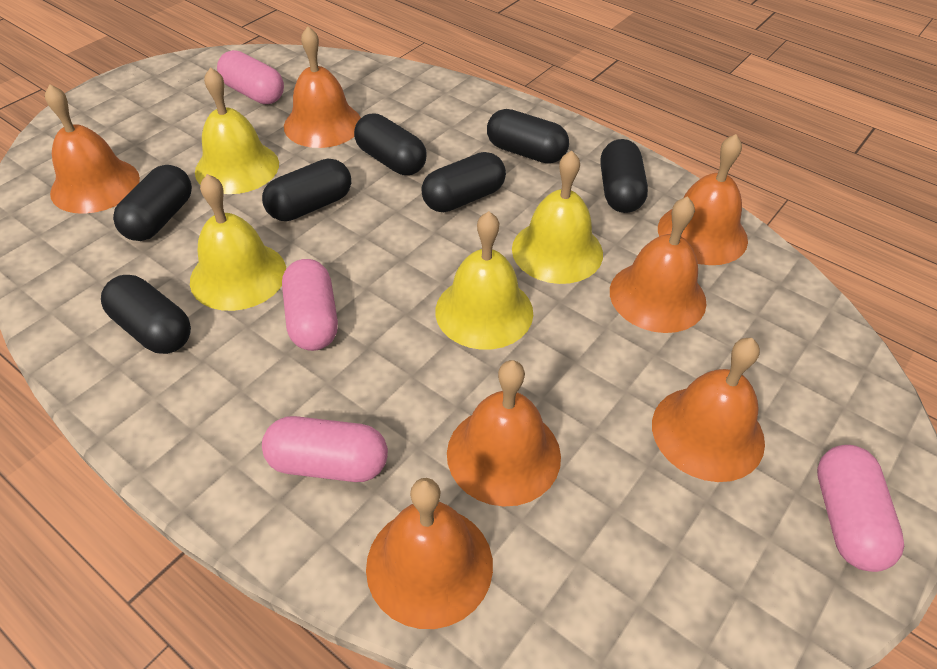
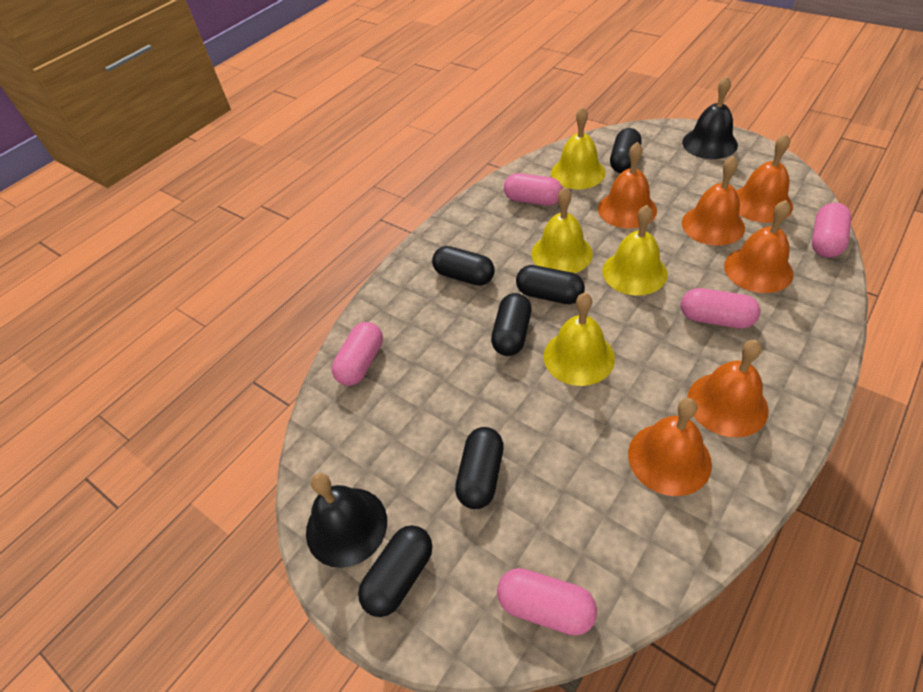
black bell: 0 -> 2
black capsule: 7 -> 6
orange bell: 7 -> 6
pink capsule: 4 -> 5

